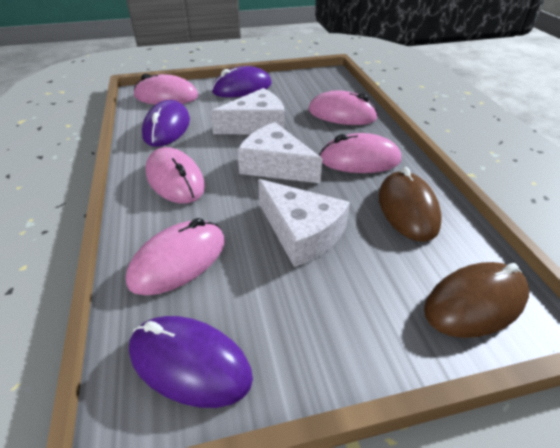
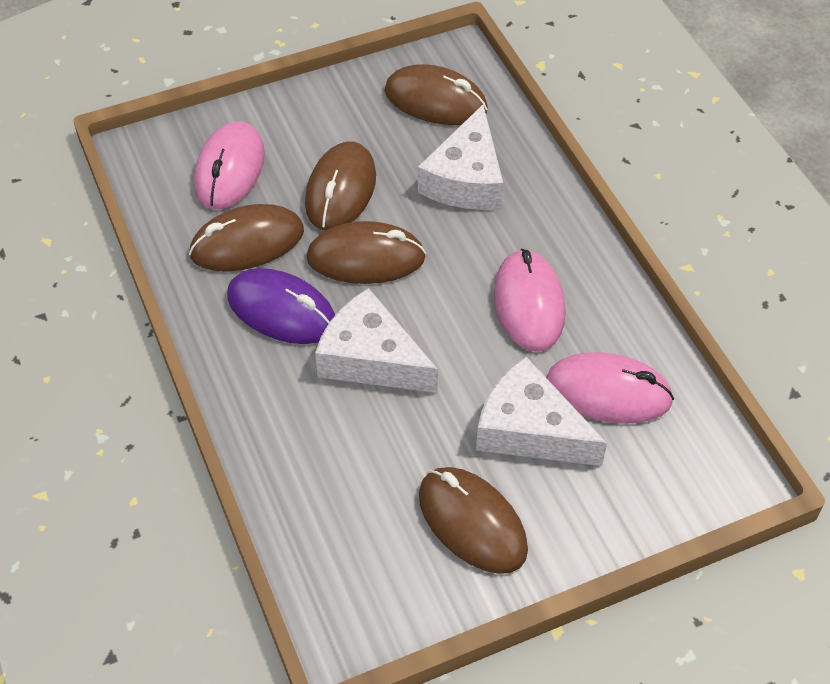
brown mouse: 2 -> 5
pink mouse: 5 -> 3
purple mouse: 3 -> 1

